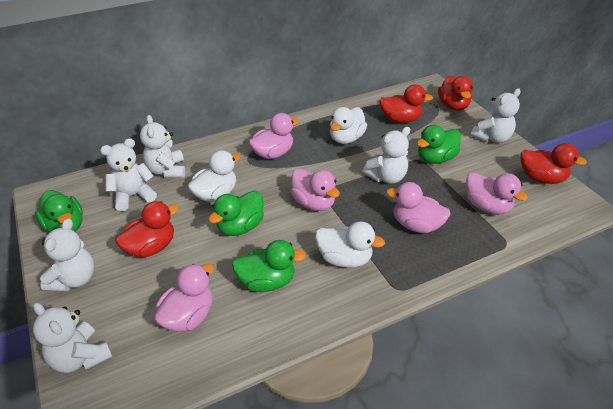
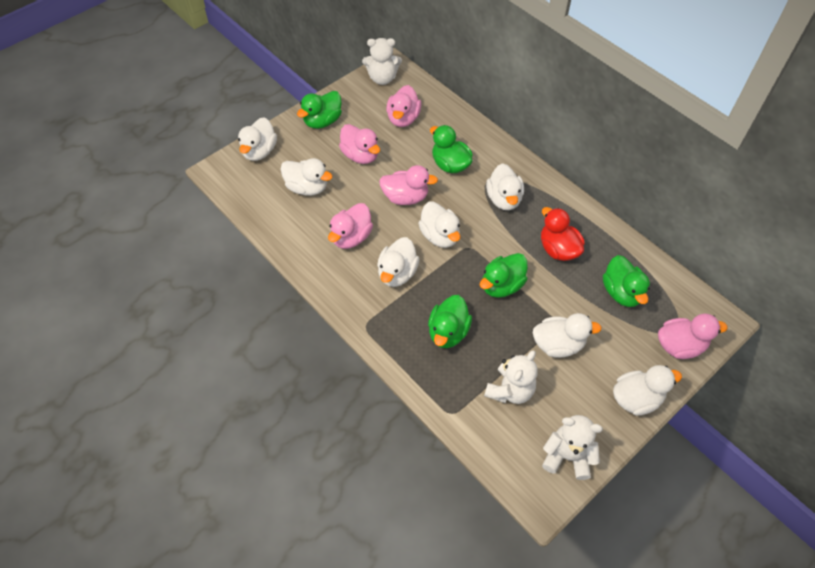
green duck: 4 -> 5
red duck: 4 -> 1
white duck: 3 -> 7
white teddy bear: 6 -> 3

